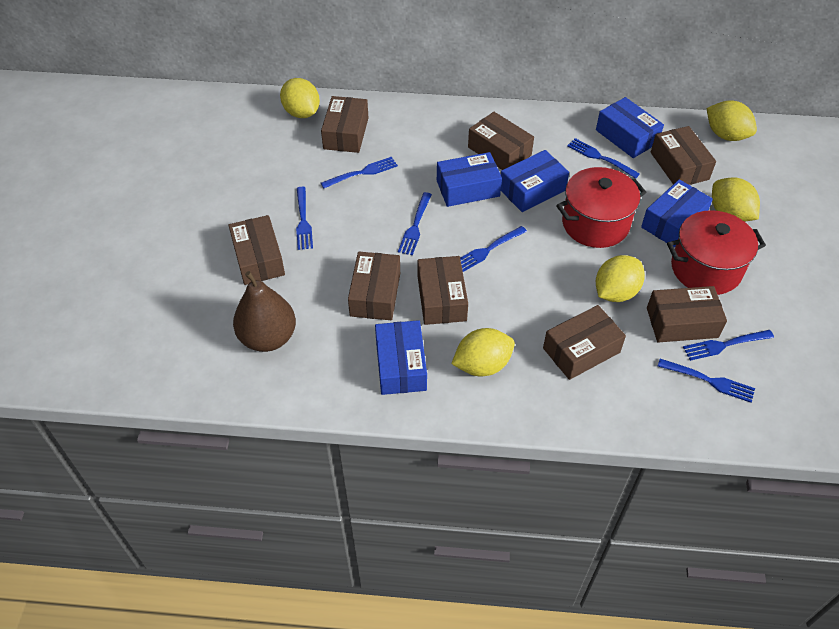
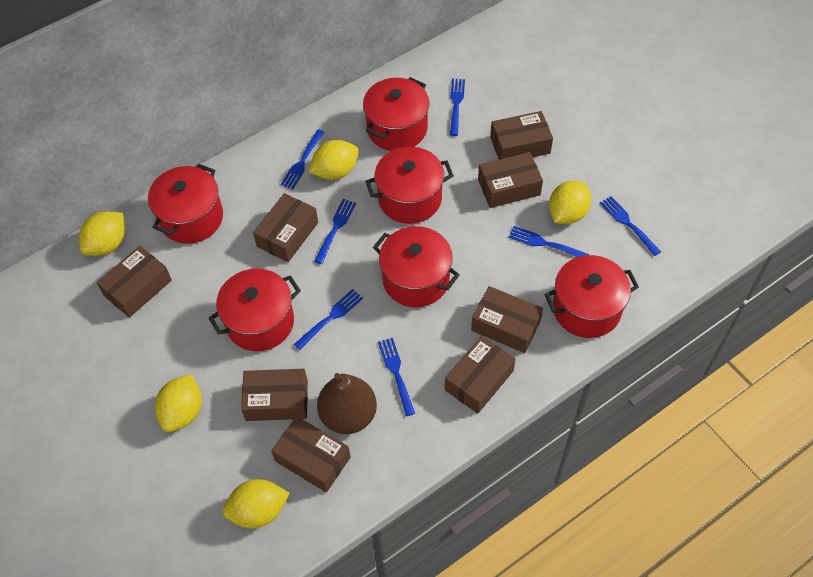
blue box: 5 -> 0
red pot: 2 -> 6

